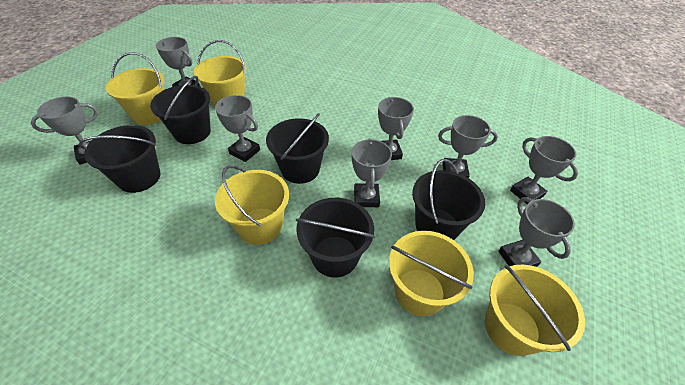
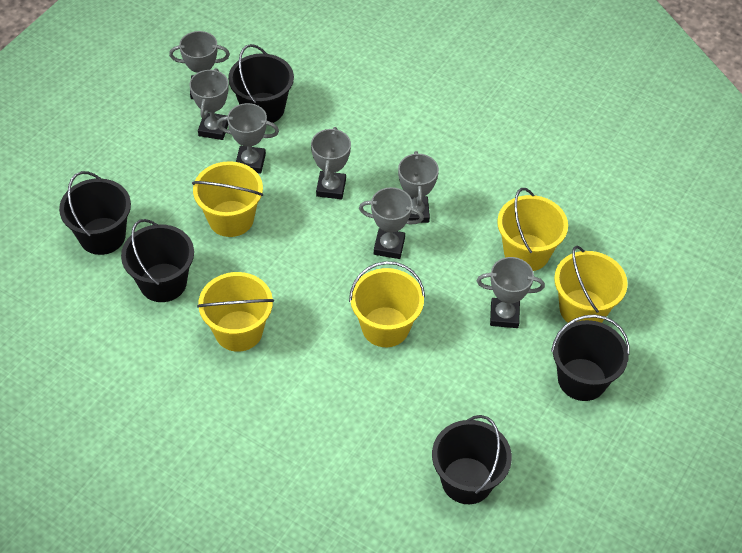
grey trophy: 8 -> 7

